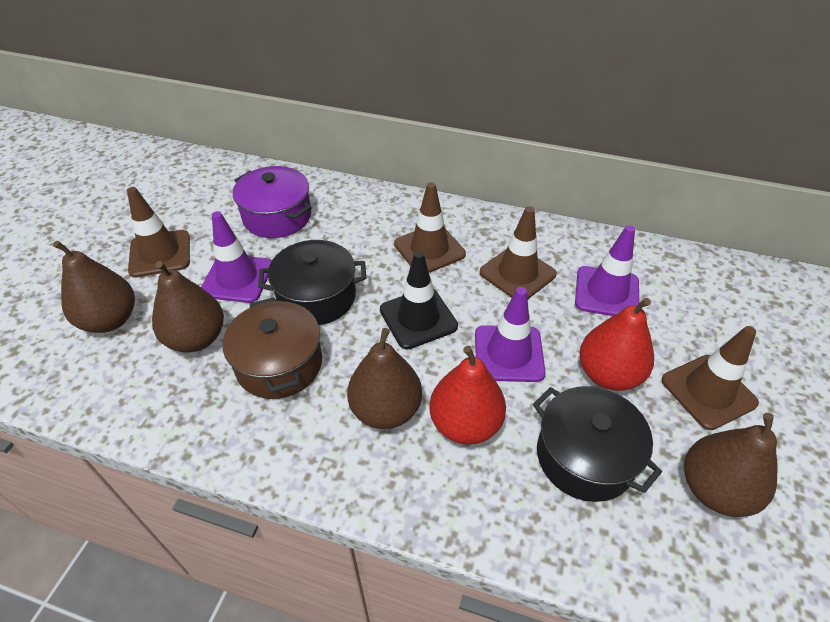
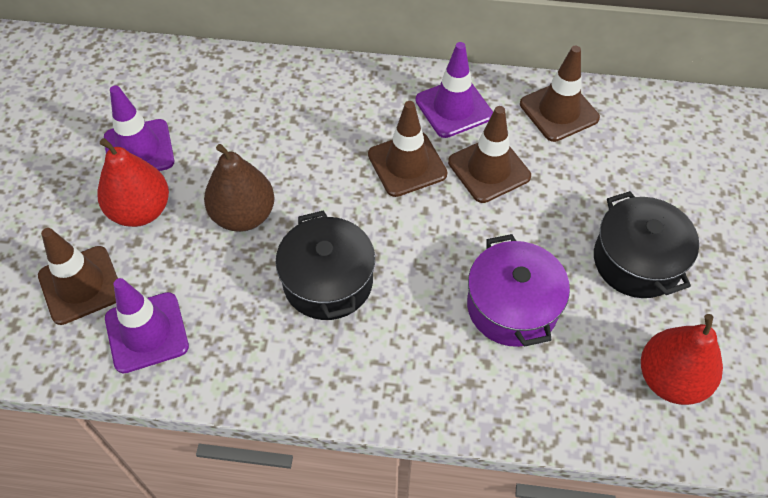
black traffic cone: 1 -> 0
brown pear: 4 -> 1
brown pot: 1 -> 0

